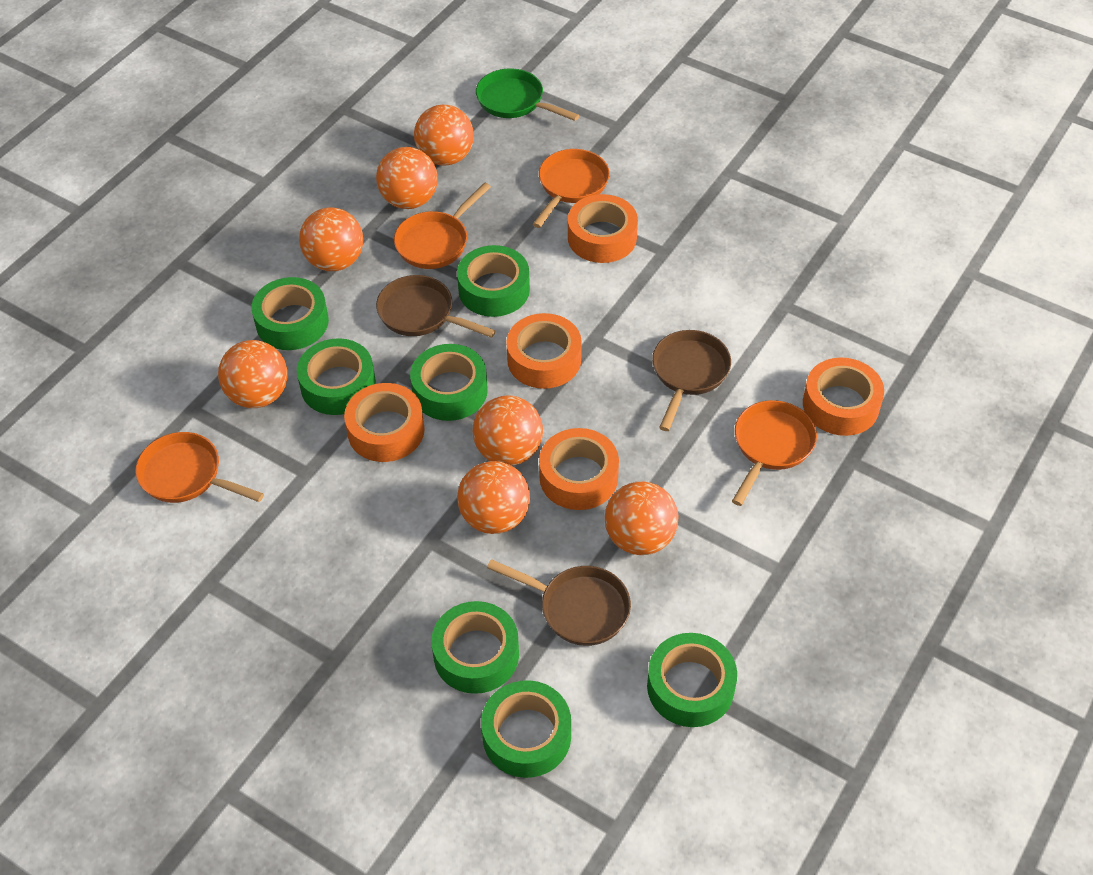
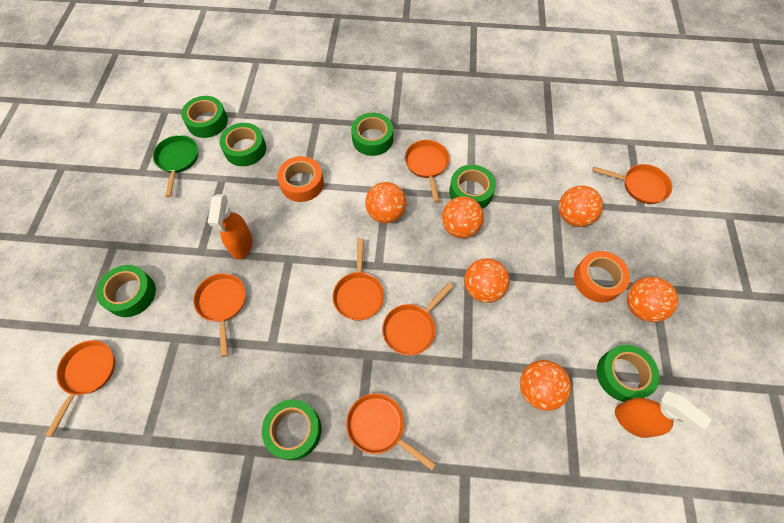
brown pan: 3 -> 0
orange ball: 7 -> 6
orange pan: 4 -> 7
orange spray bottle: 0 -> 2
orange tape: 5 -> 2

